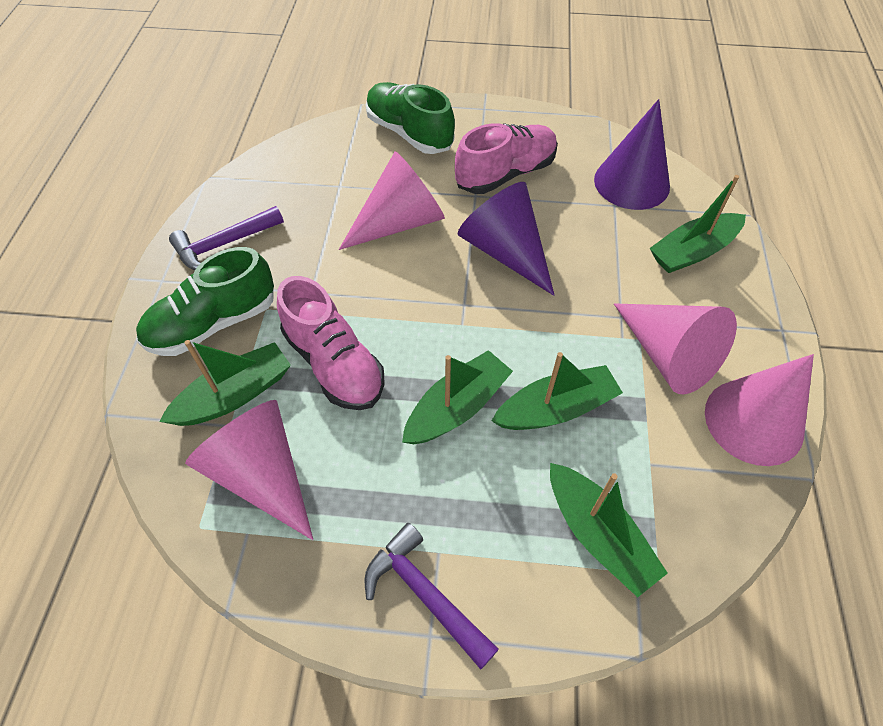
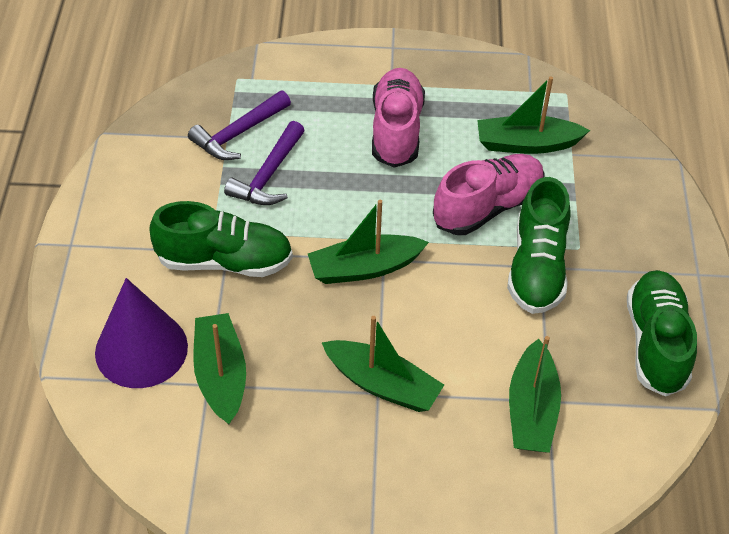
green shoe: 2 -> 3
pink cone: 4 -> 0
purple cone: 2 -> 1

